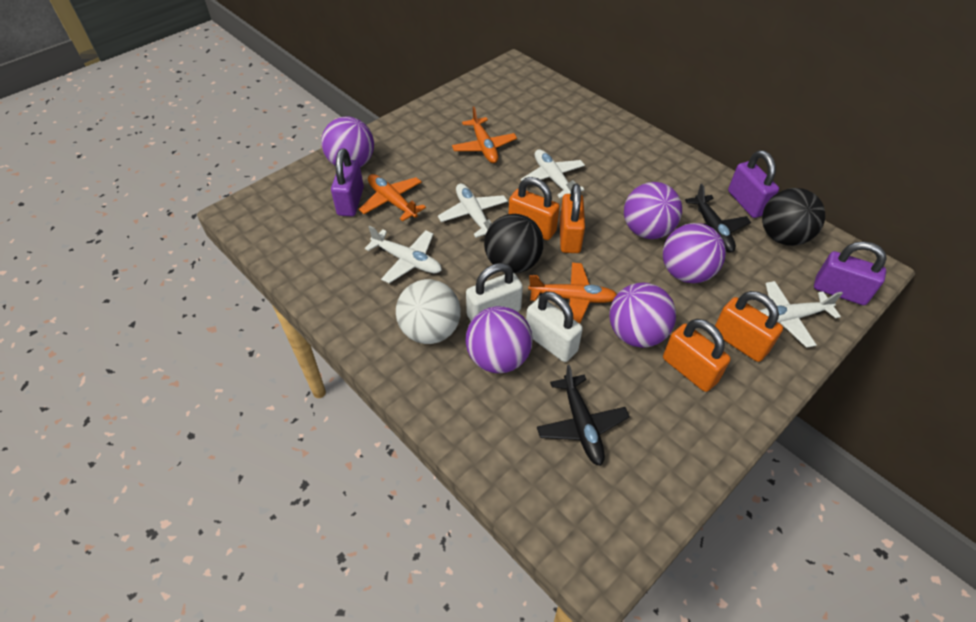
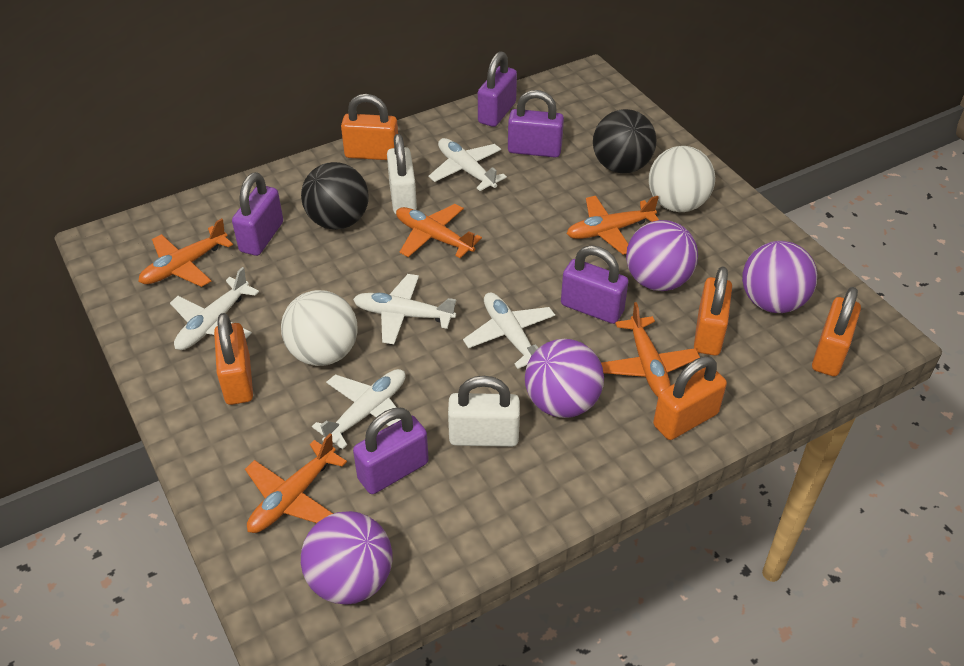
black plane: 2 -> 0
orange padlock: 4 -> 5
orange plane: 3 -> 5
purple ball: 5 -> 4
purple padlock: 3 -> 5
white ball: 1 -> 2
white plane: 4 -> 5

